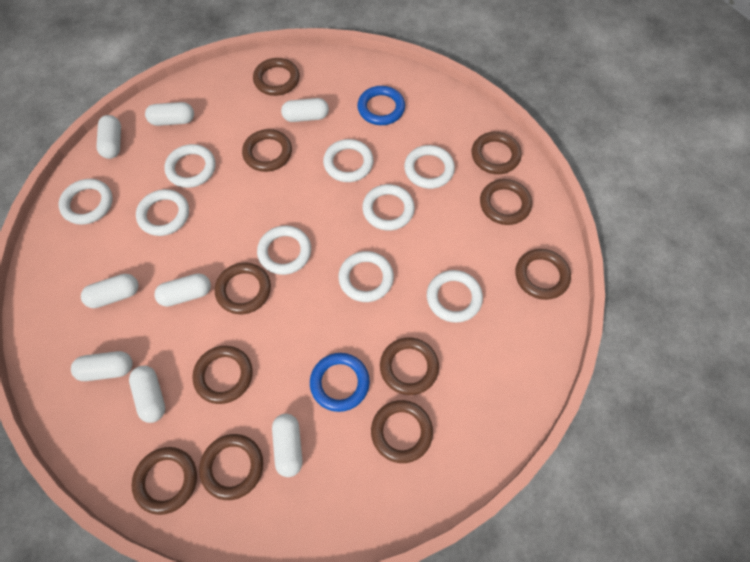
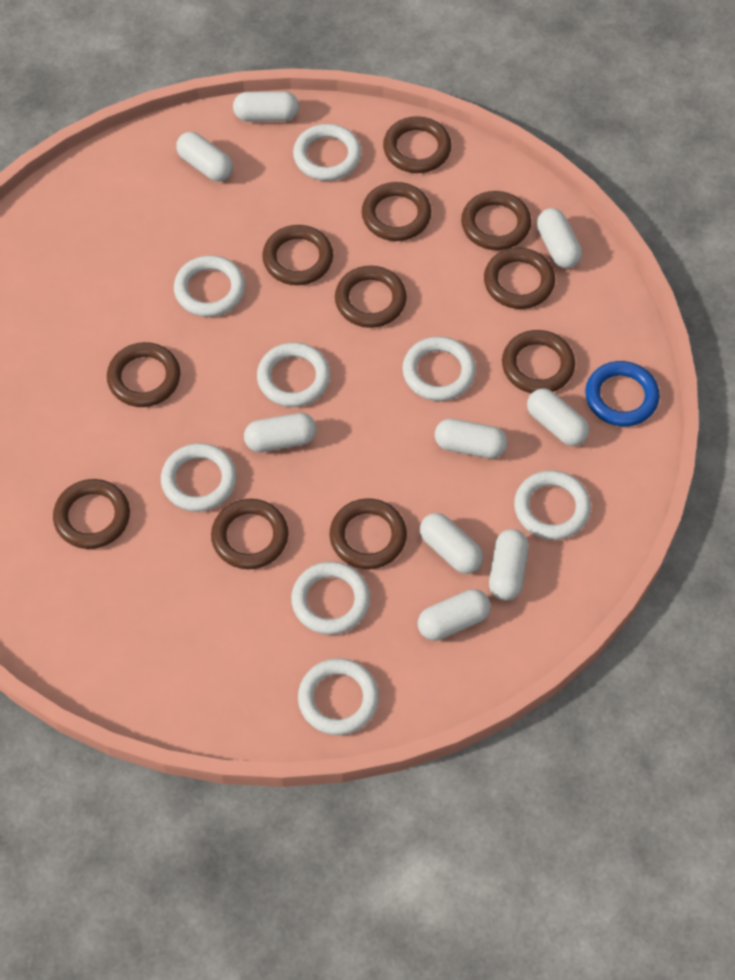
blue ring: 2 -> 1
white capsule: 8 -> 9
white ring: 9 -> 8

